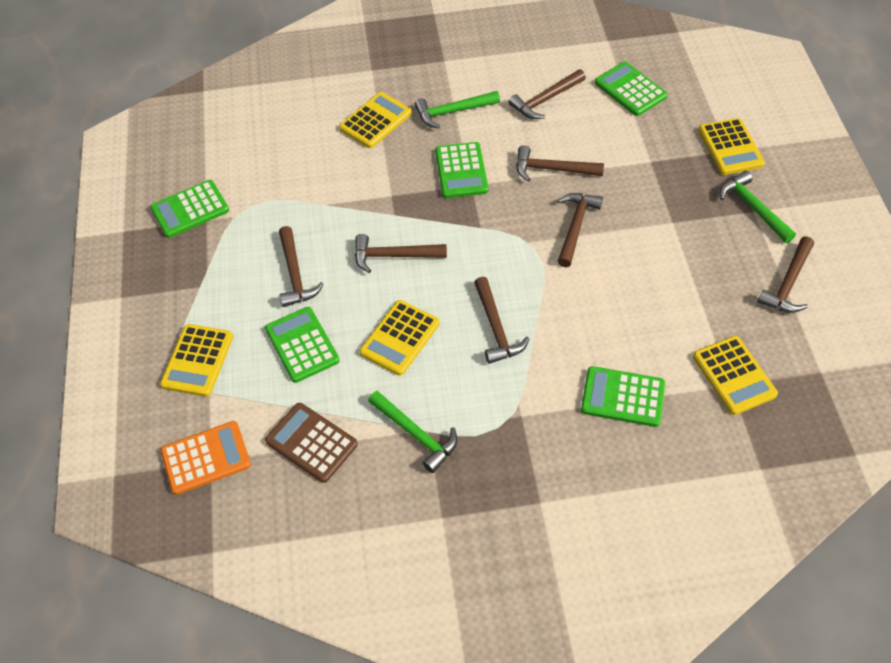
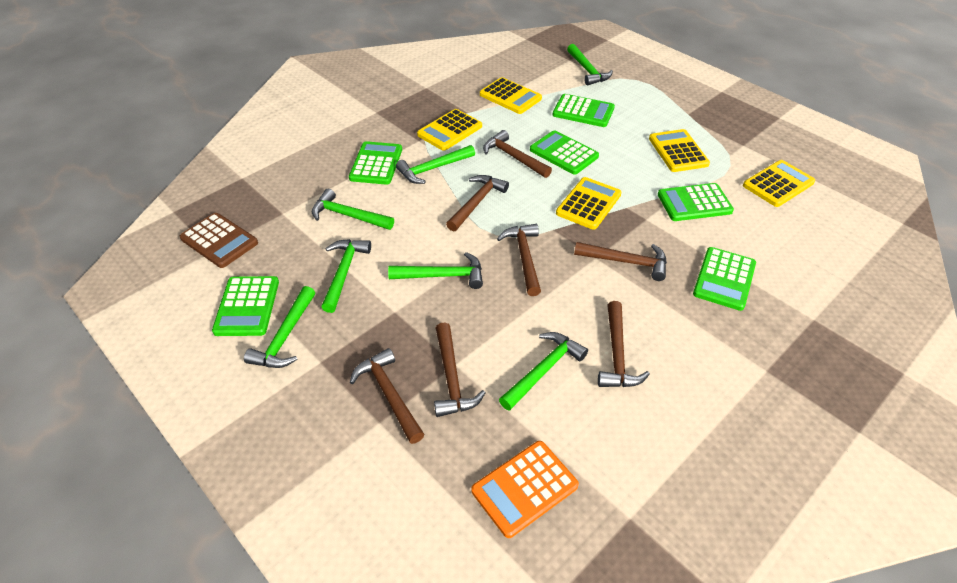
green calculator: 5 -> 6
green hammer: 3 -> 7

